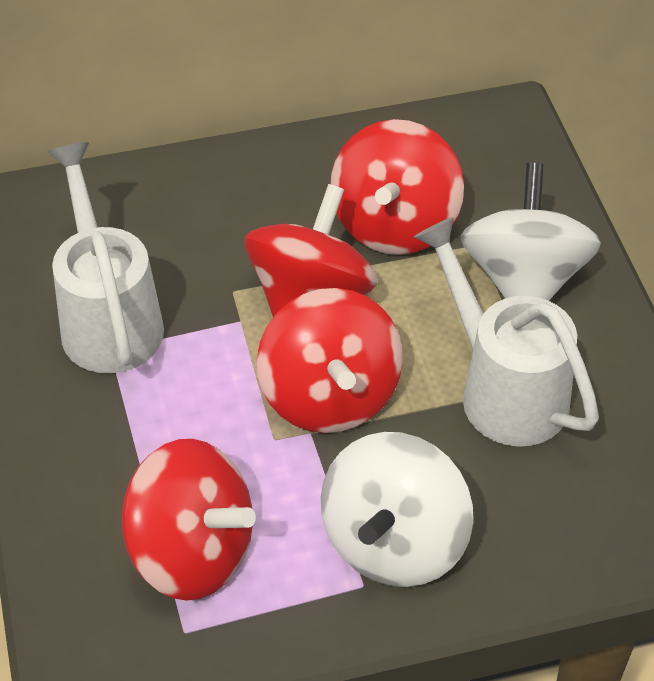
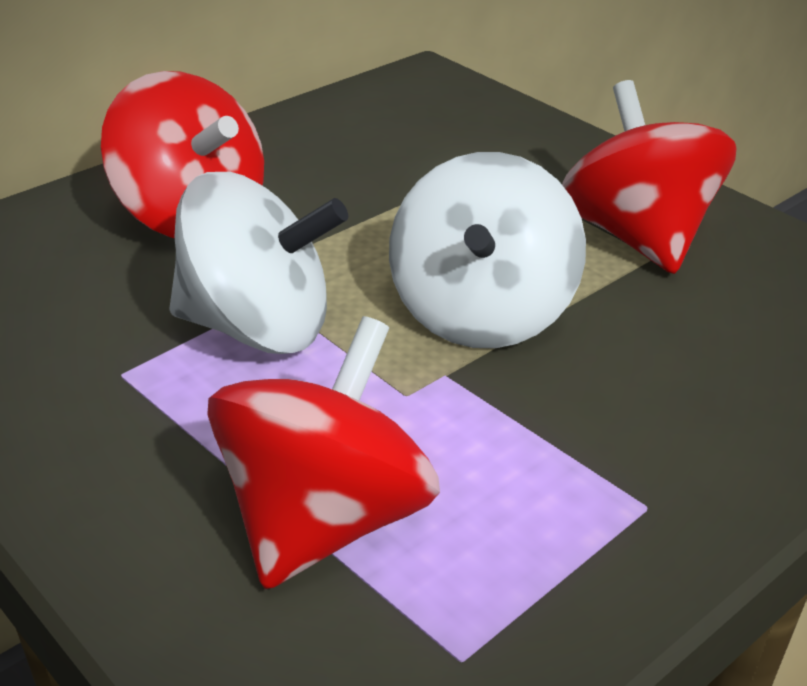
red spinning top: 4 -> 3
white watering can: 2 -> 0

